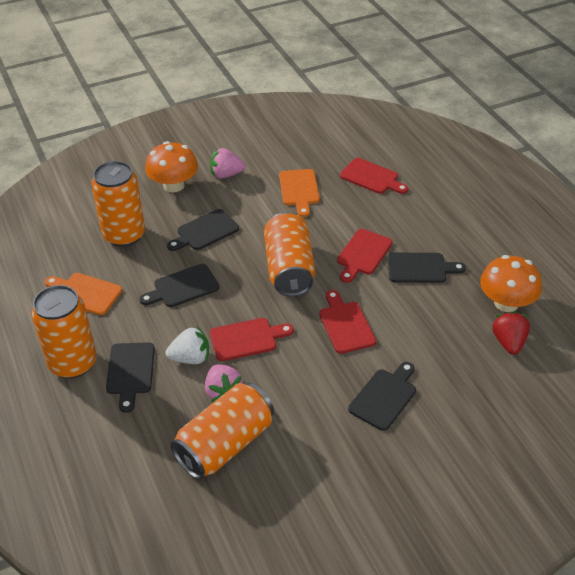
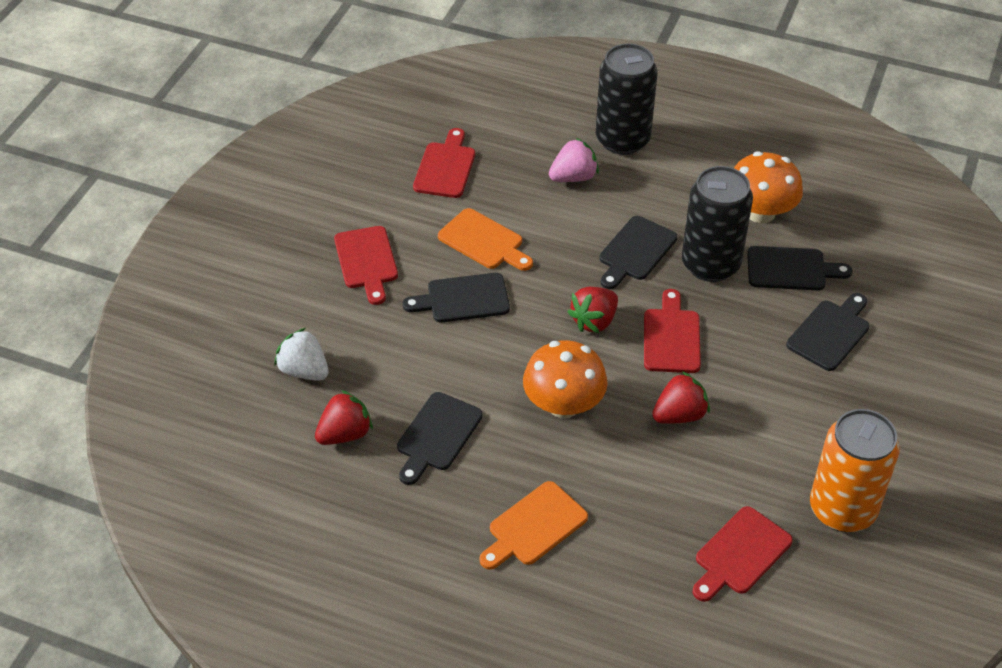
black can: 0 -> 2
orange can: 4 -> 1
pink strawberry: 2 -> 1
red strawberry: 1 -> 3

